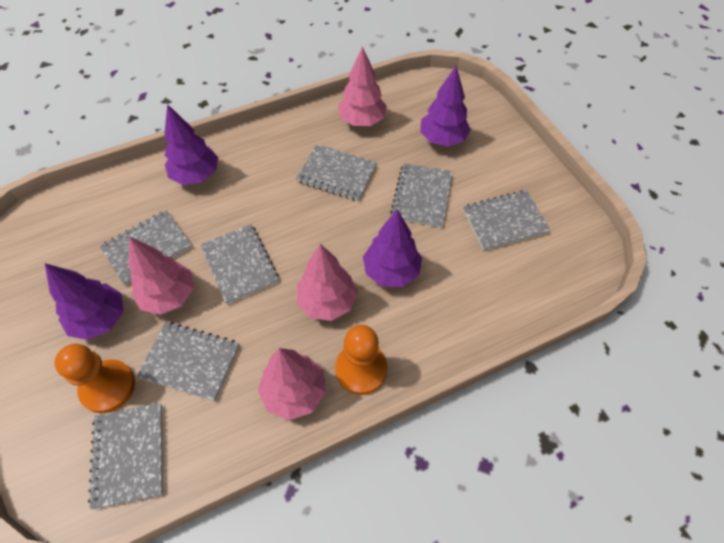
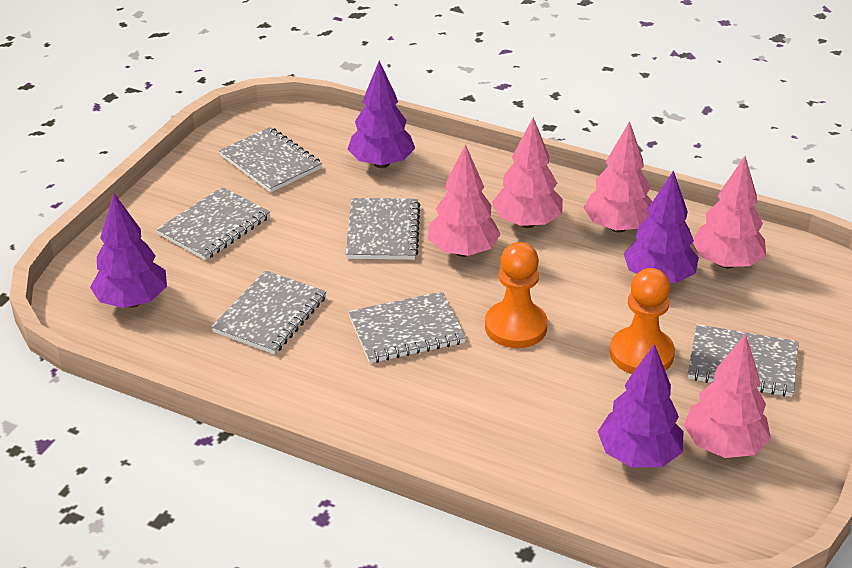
grey notebook: 7 -> 6
pink tree: 4 -> 5

